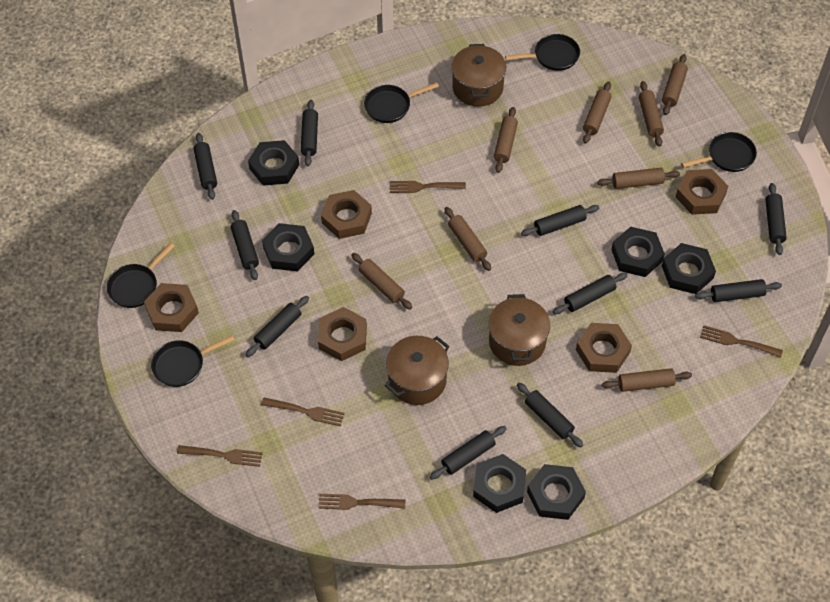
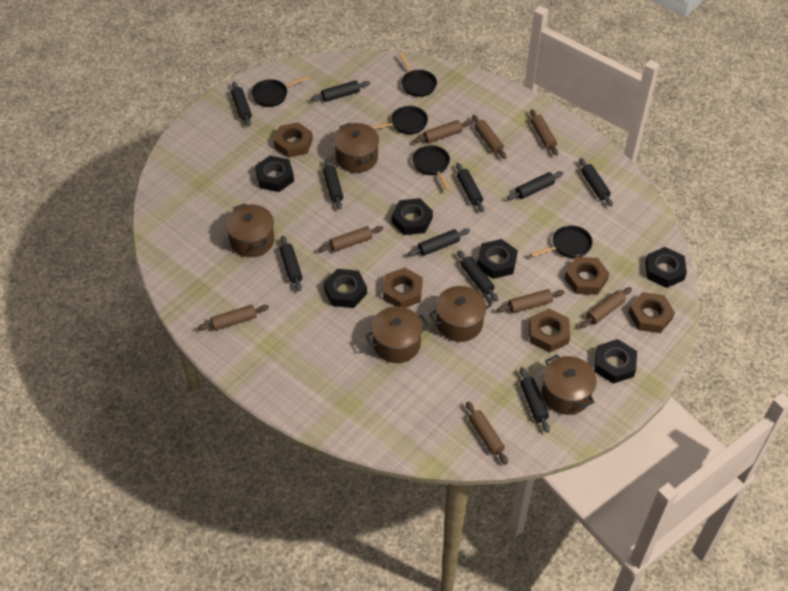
brown fork: 5 -> 0
brown pot: 3 -> 5

